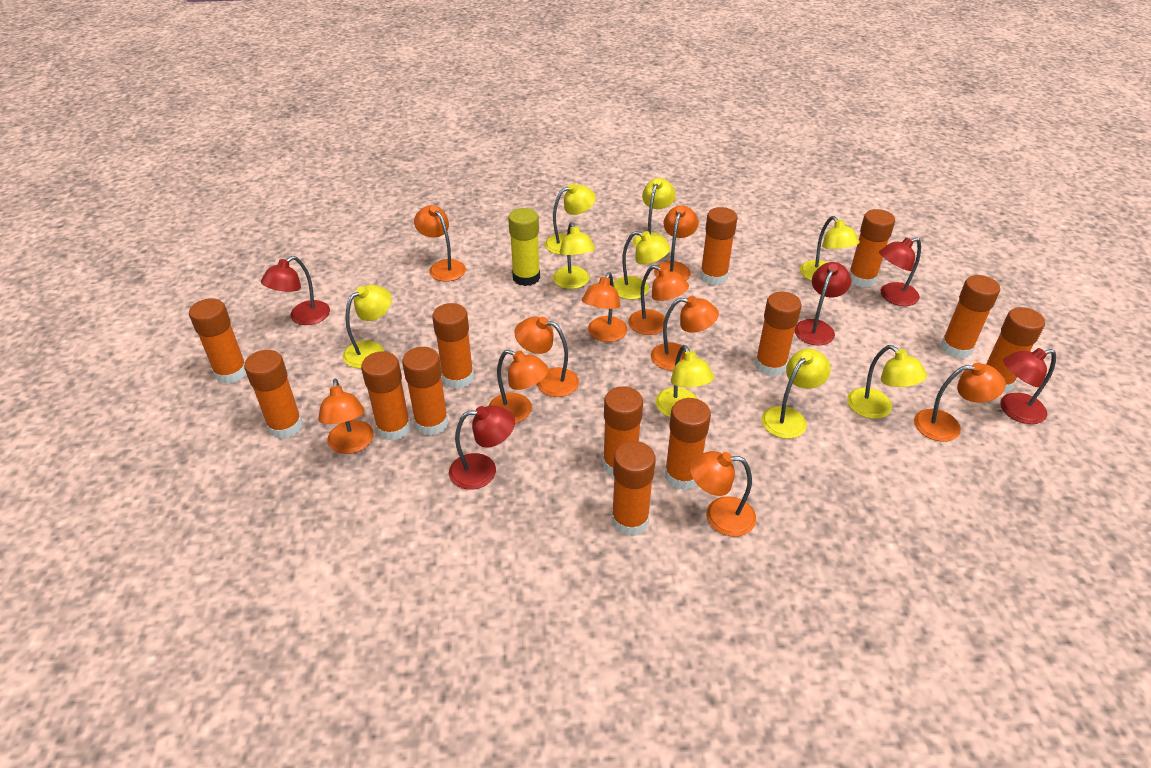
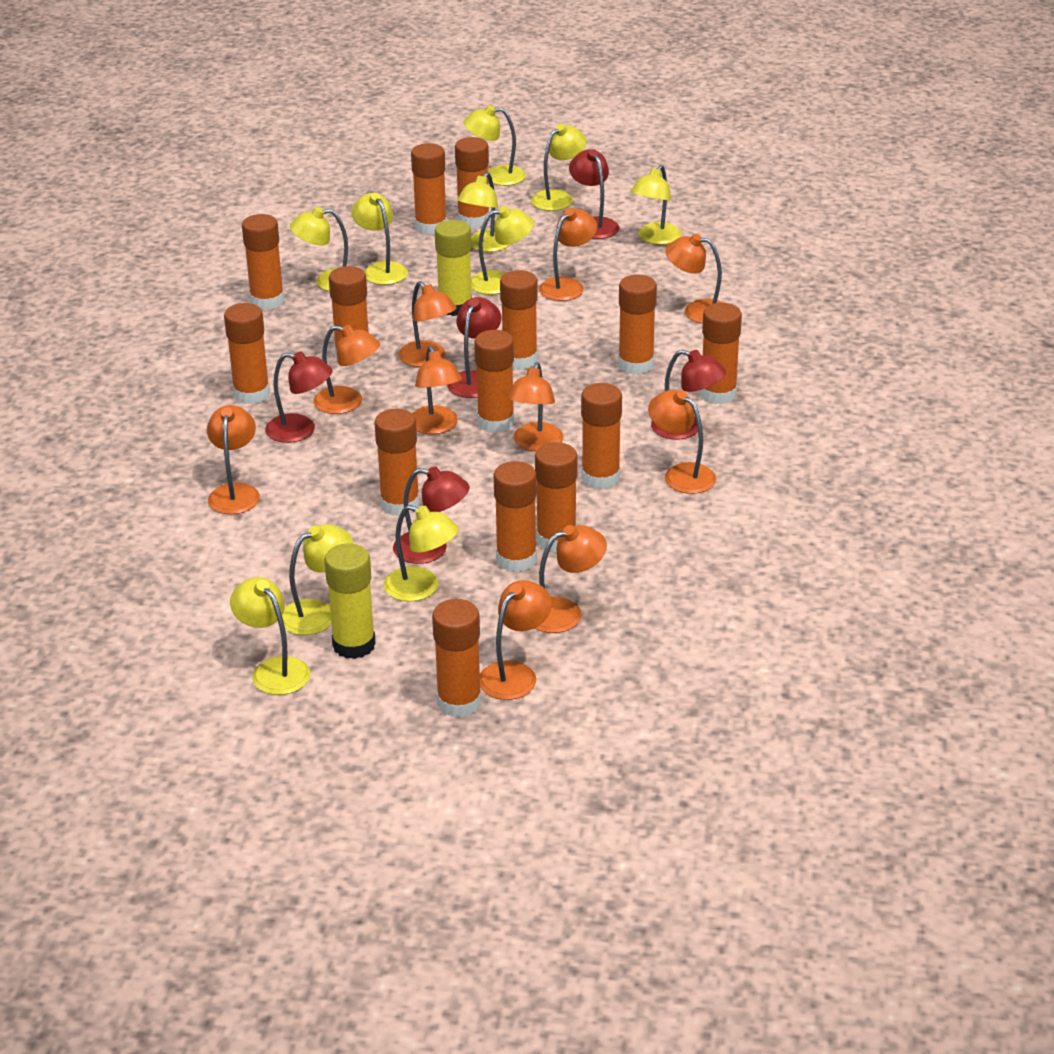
orange glue stick: 13 -> 14
yellow glue stick: 1 -> 2
yellow lamp: 9 -> 10

